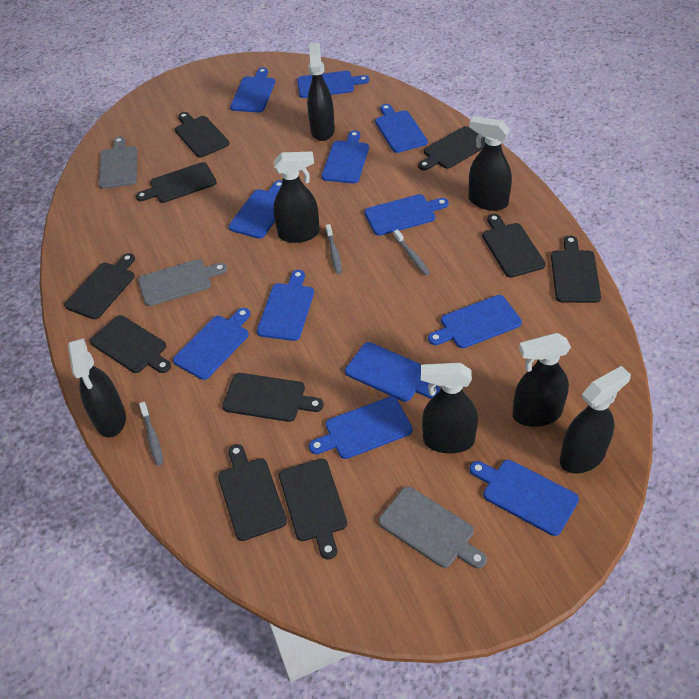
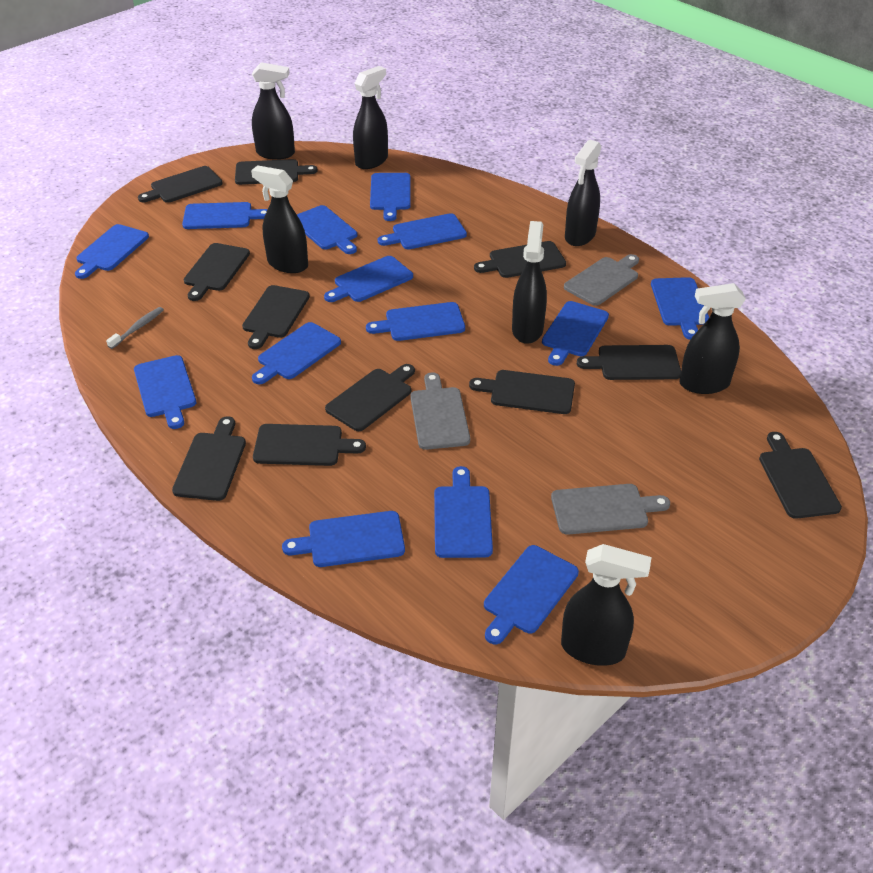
black cutting board: 10 -> 11
blue cutting board: 12 -> 14
grey toothbrush: 3 -> 1

